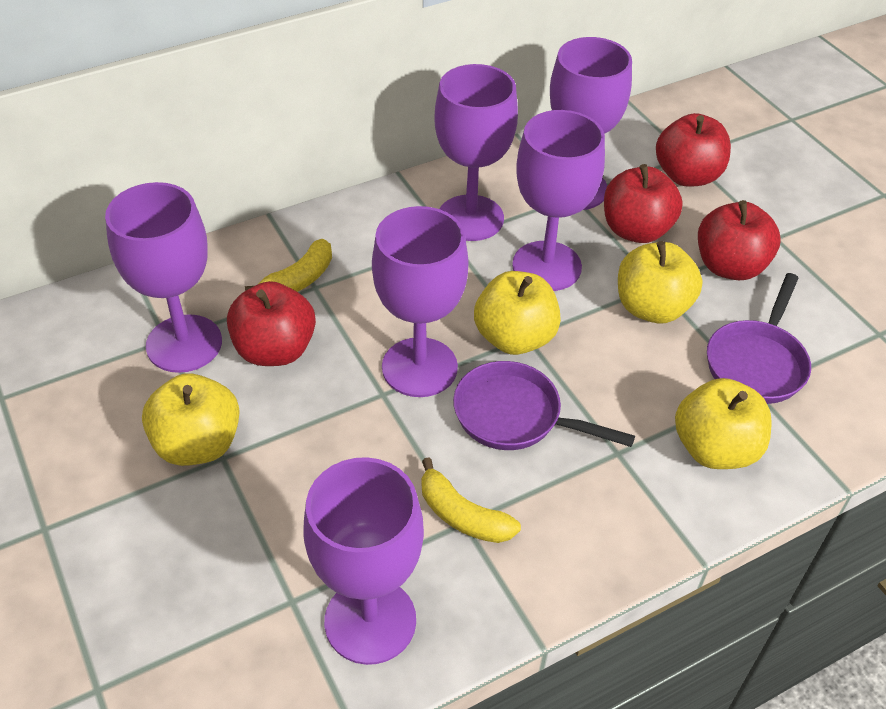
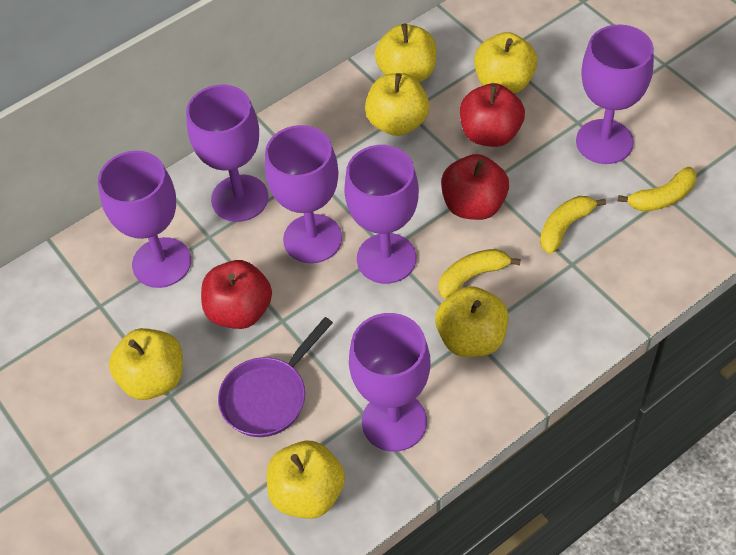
purple pan: 2 -> 1
red apple: 4 -> 3
yellow apple: 4 -> 6
yellow banana: 2 -> 3

